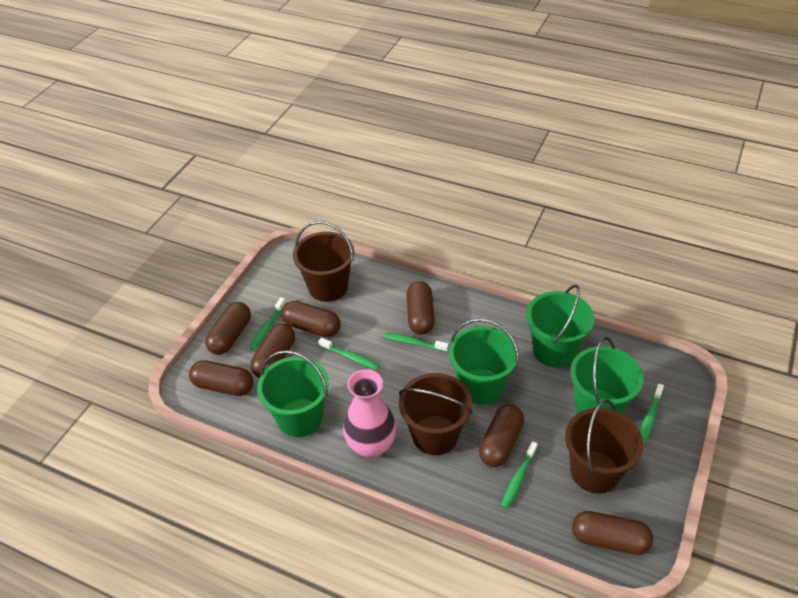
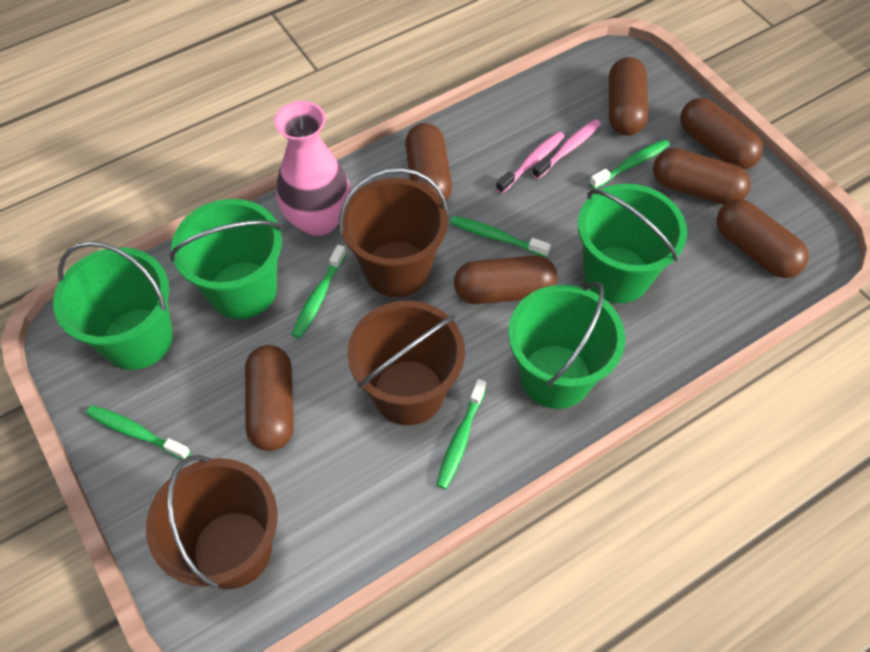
pink toothbrush: 0 -> 2

